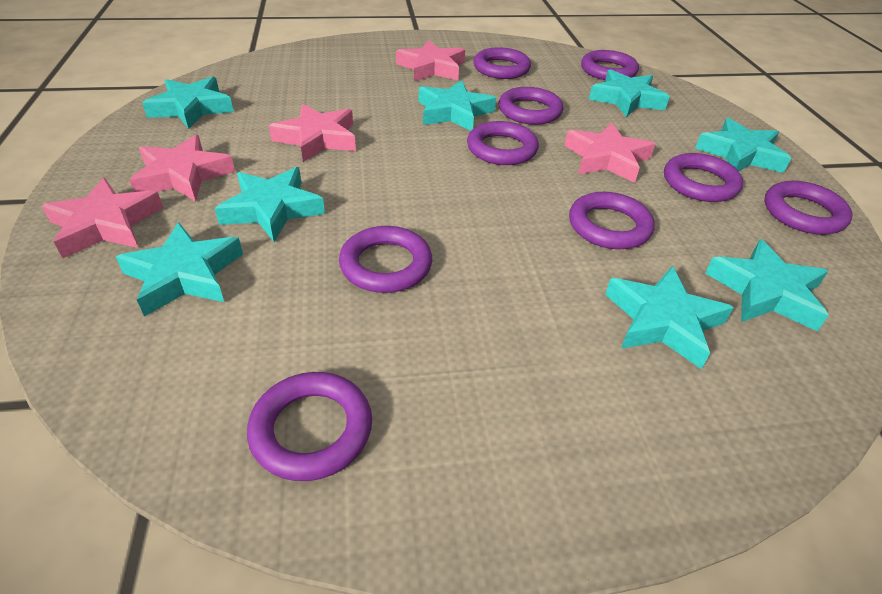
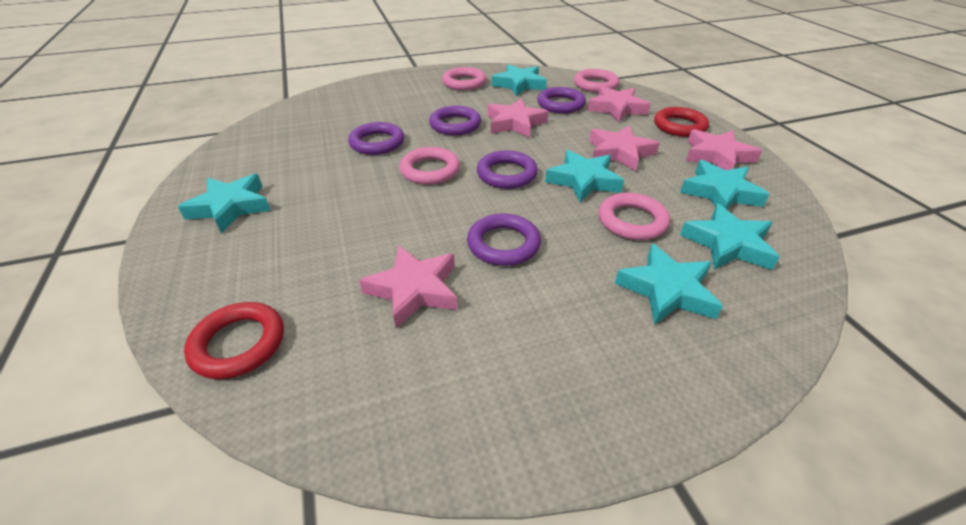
pink ring: 0 -> 4
purple ring: 9 -> 5
red ring: 0 -> 2
turquoise star: 8 -> 6

